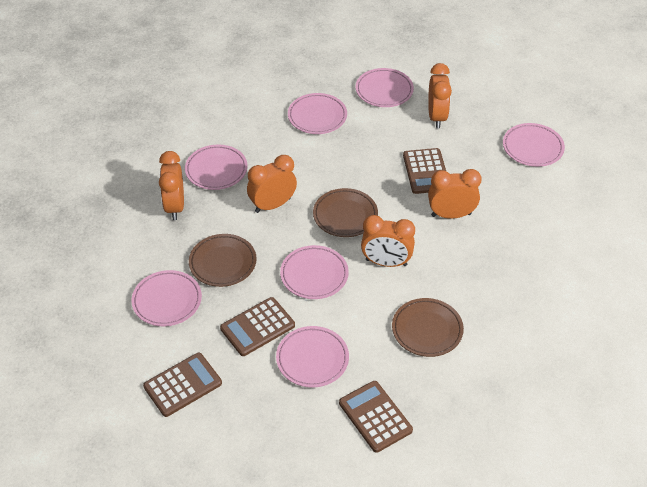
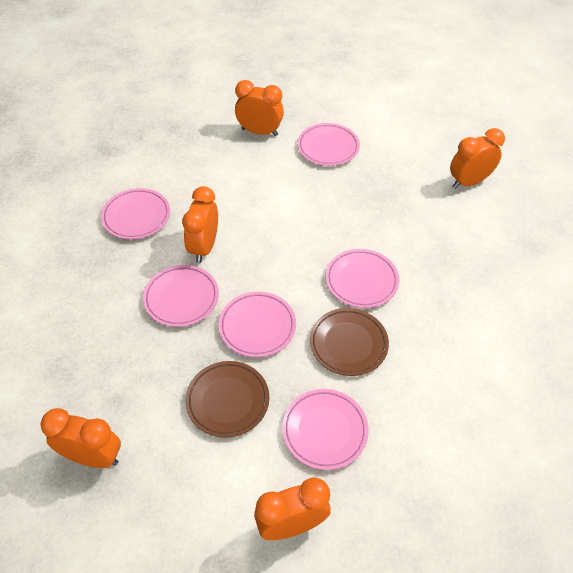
brown calculator: 4 -> 0
brown plate: 3 -> 2
pink plate: 7 -> 6

